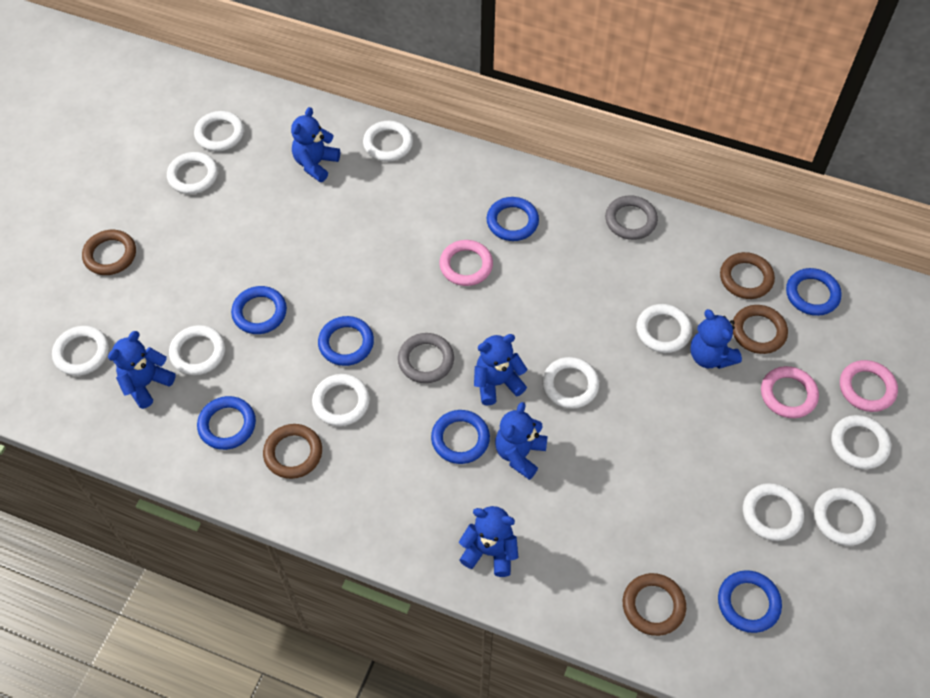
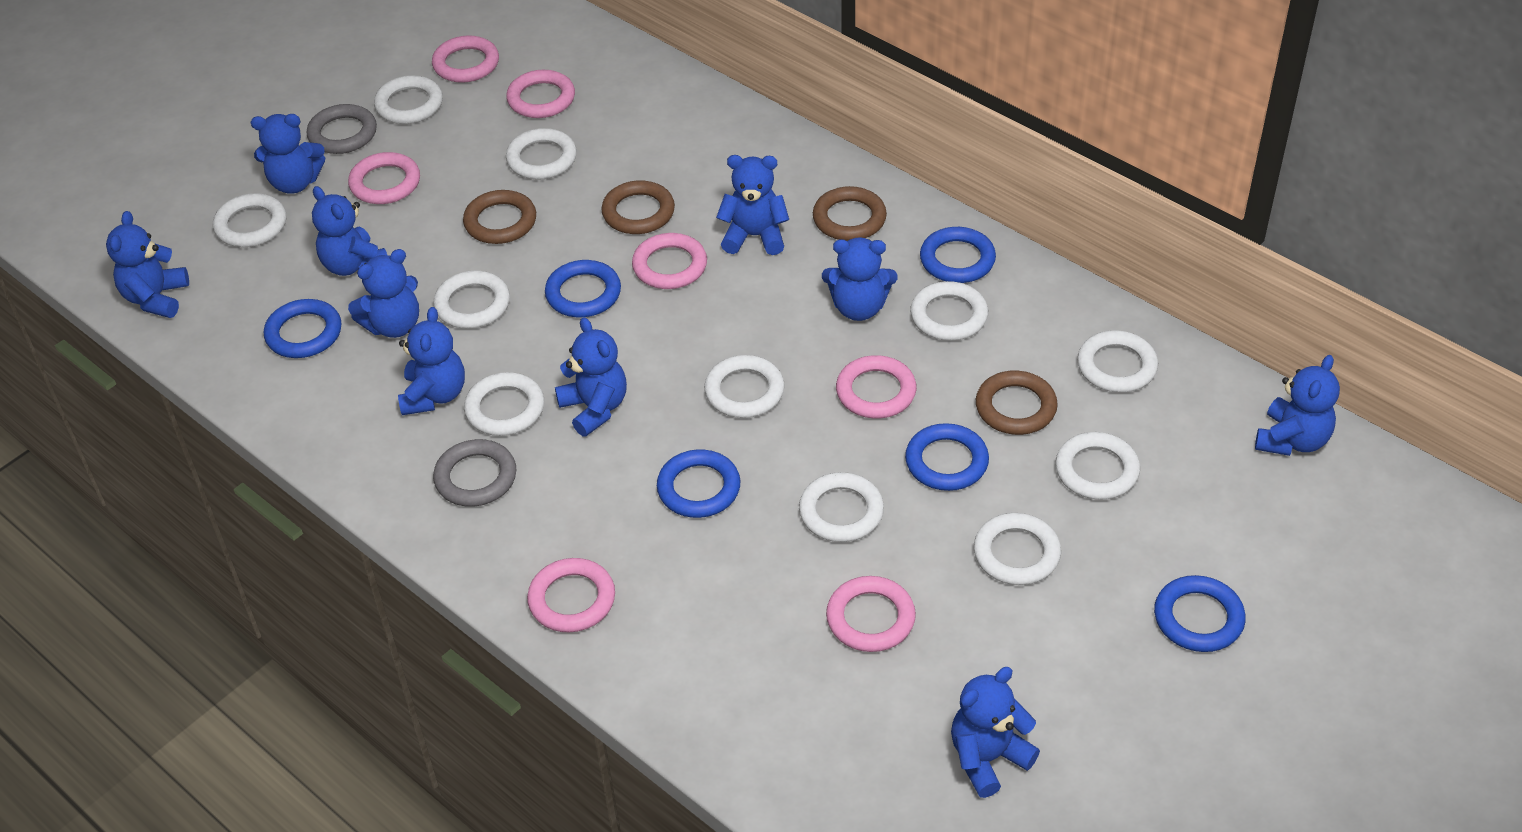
blue ring: 7 -> 6
blue teddy bear: 6 -> 10
brown ring: 5 -> 4
pink ring: 3 -> 7

